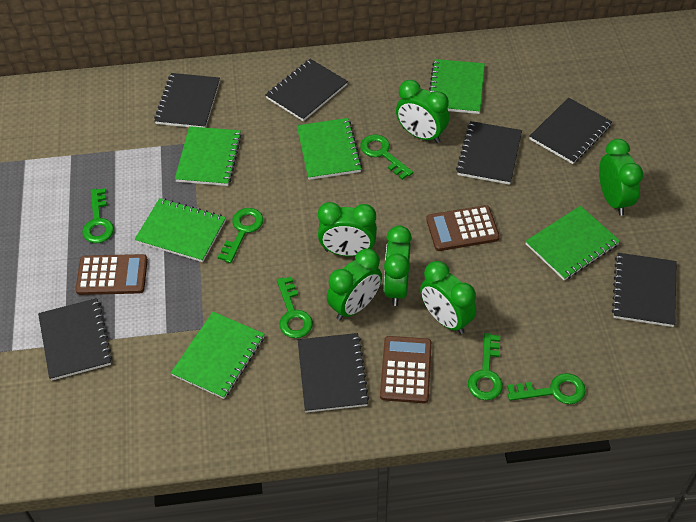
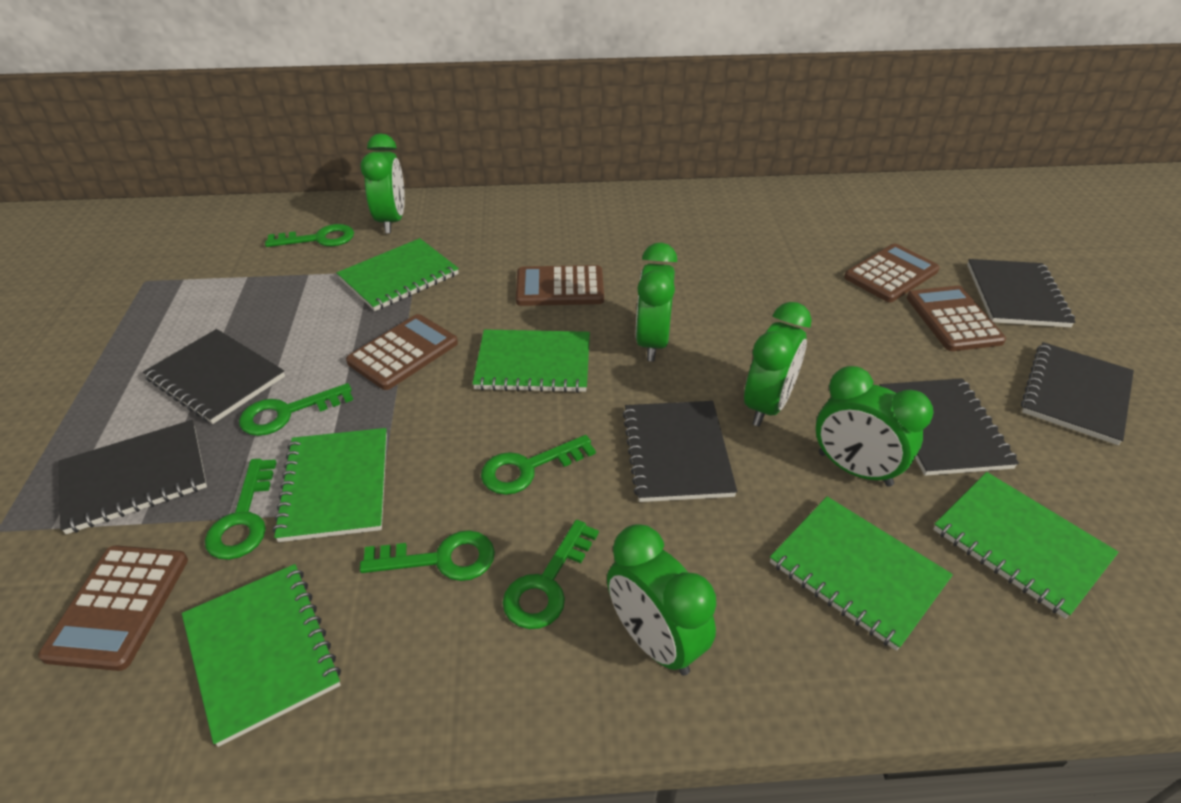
black notebook: 7 -> 6
brown calculator: 3 -> 5
green clock: 6 -> 5

